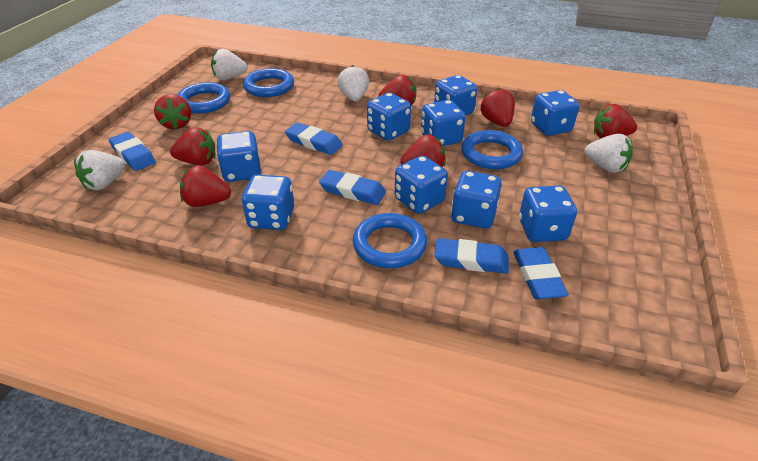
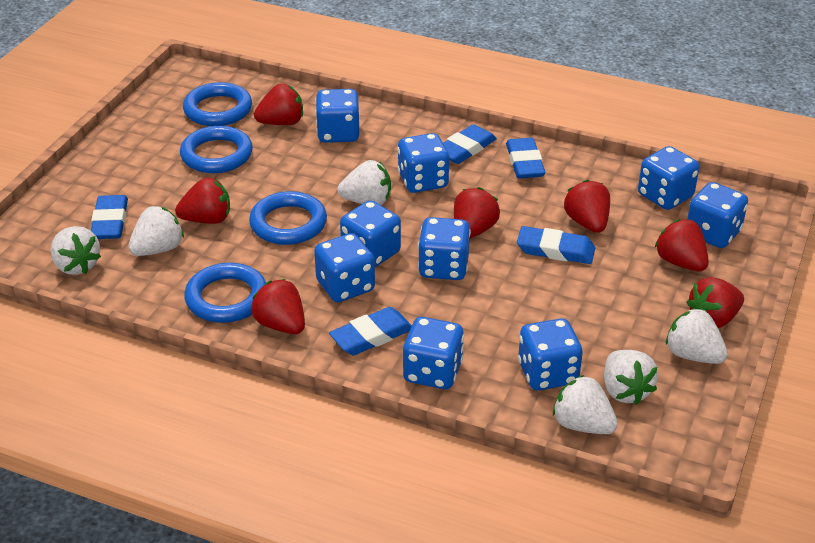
white strawberry: 4 -> 6

